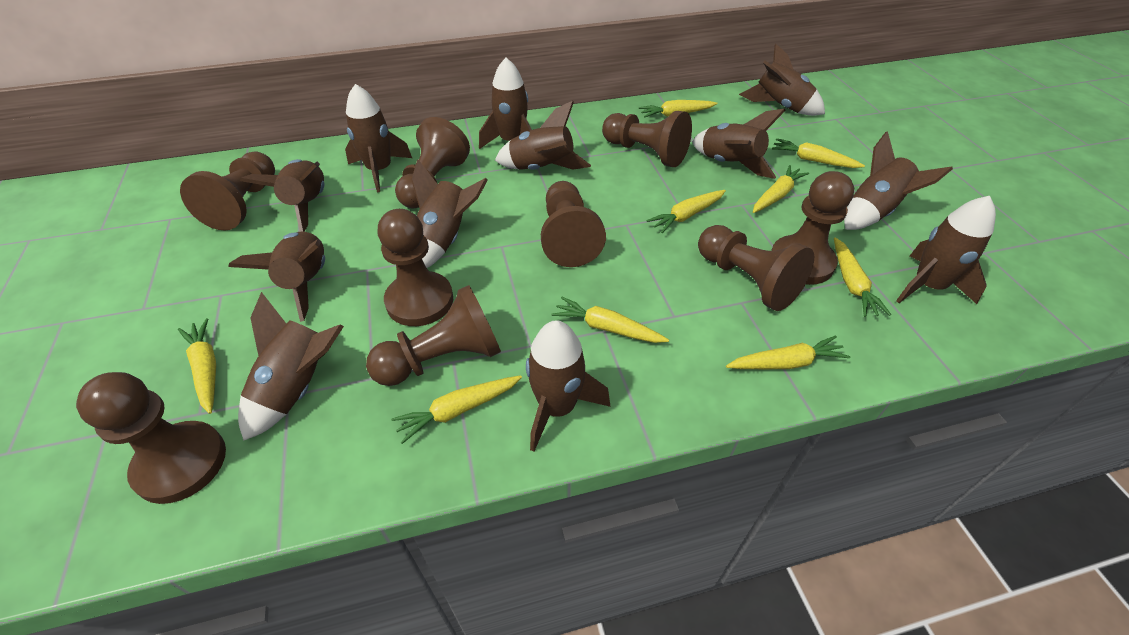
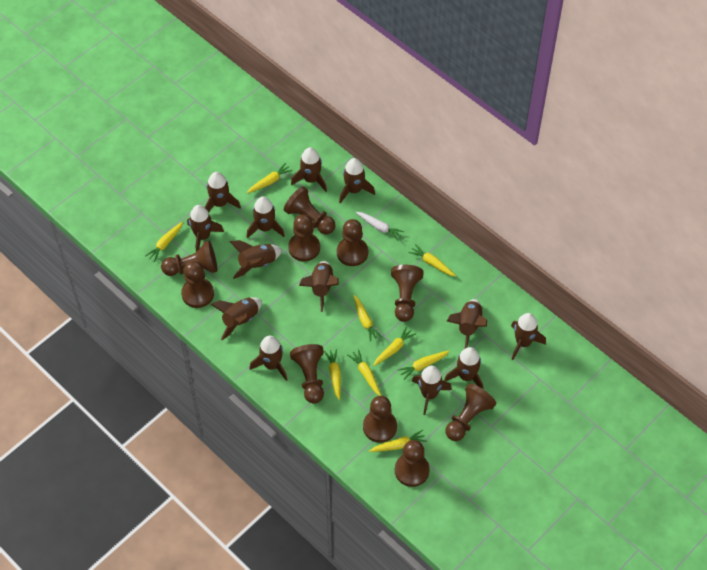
brown pawn: 9 -> 10
brown rocket: 12 -> 13
white carrot: 0 -> 1

